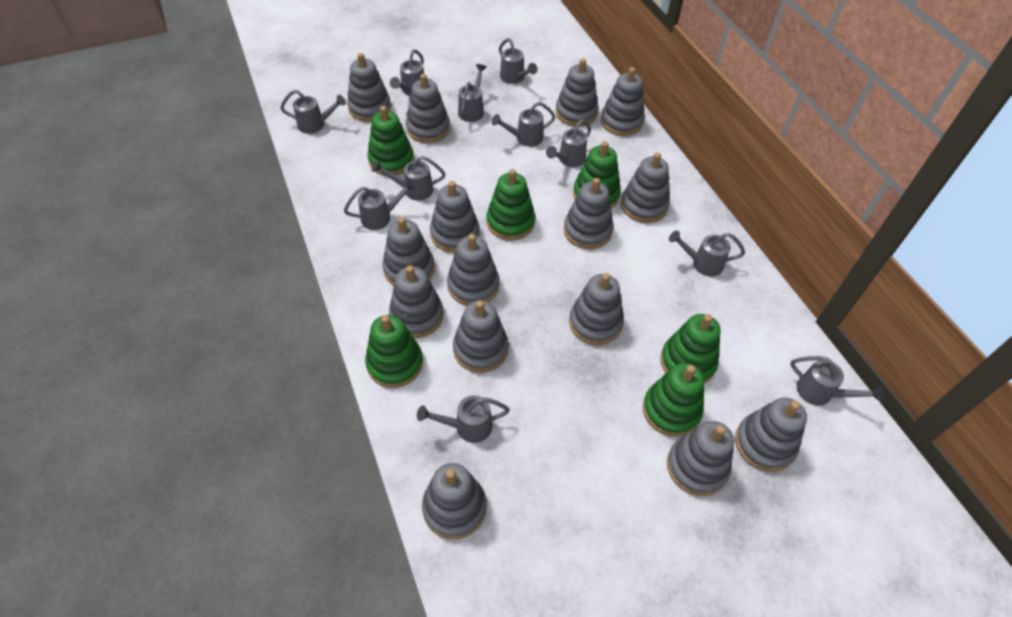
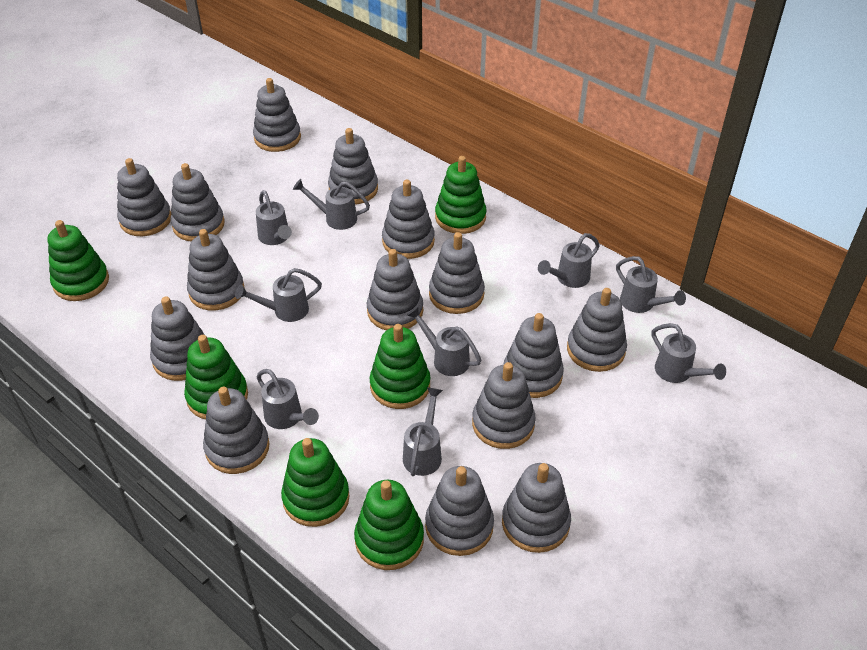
grey watering can: 11 -> 9

